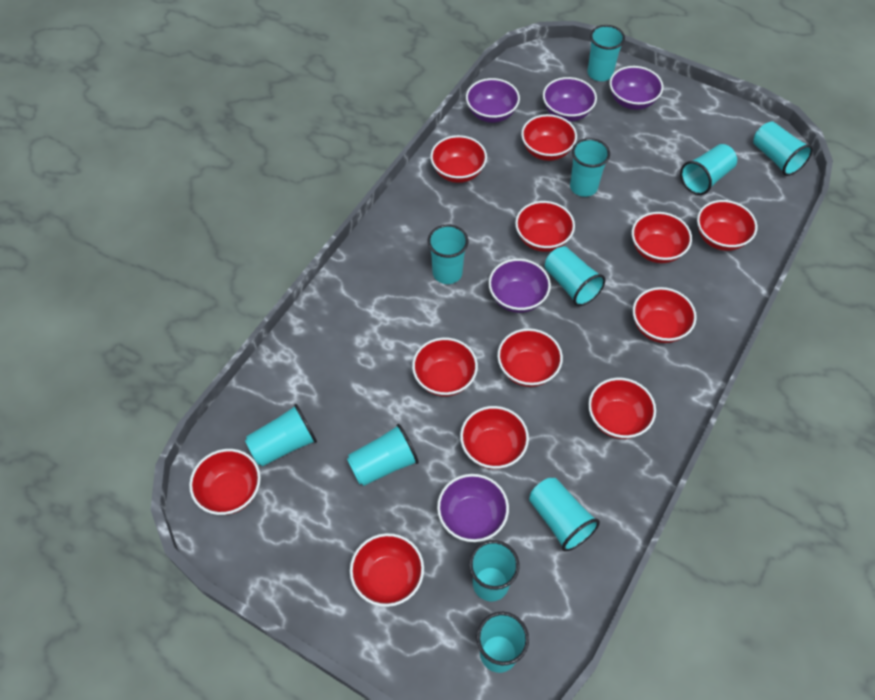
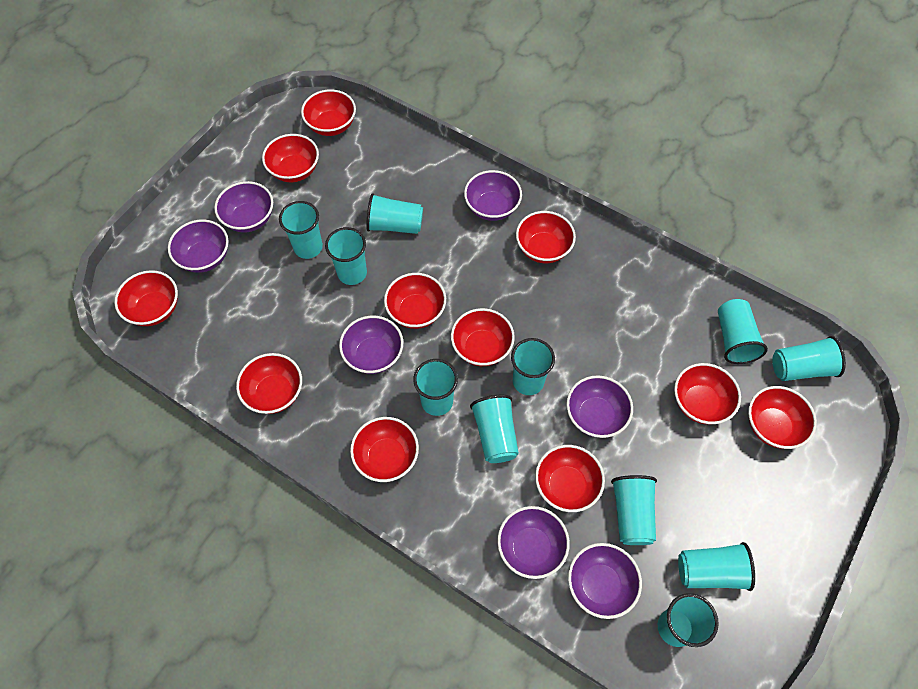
purple bowl: 5 -> 7
red bowl: 12 -> 11

